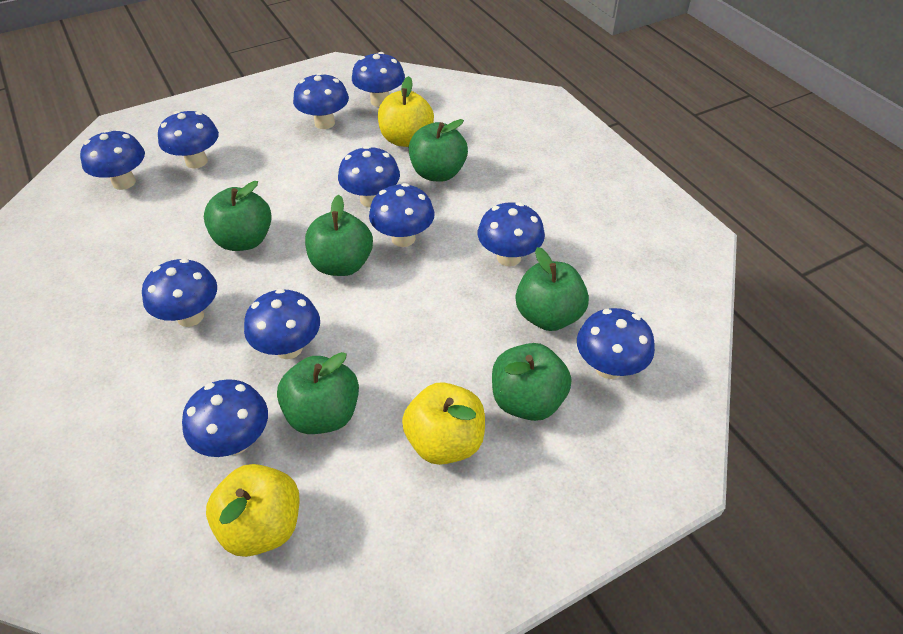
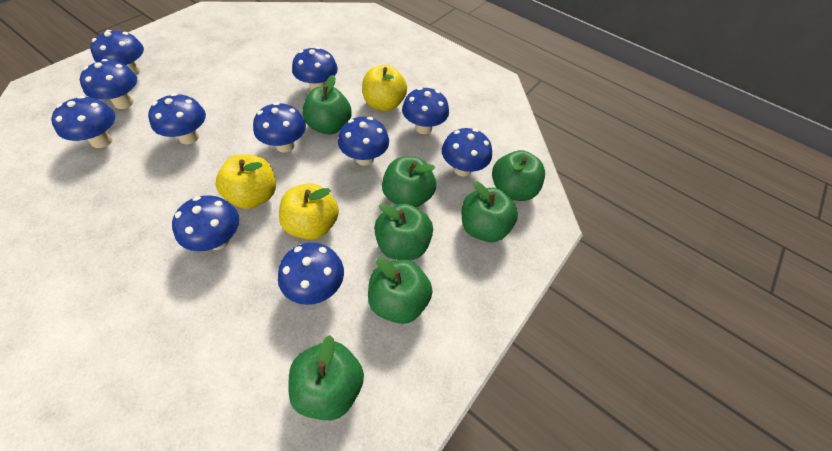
green apple: 6 -> 7

